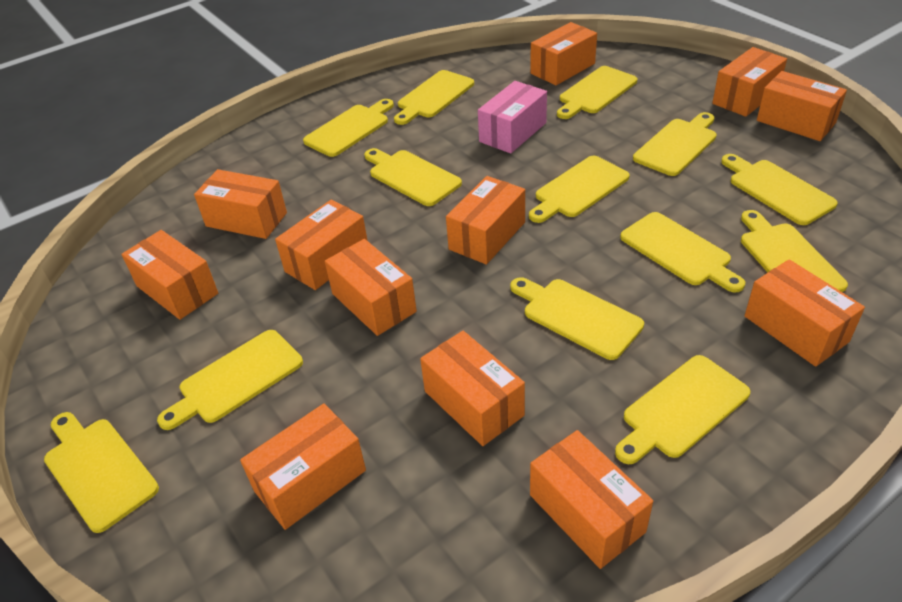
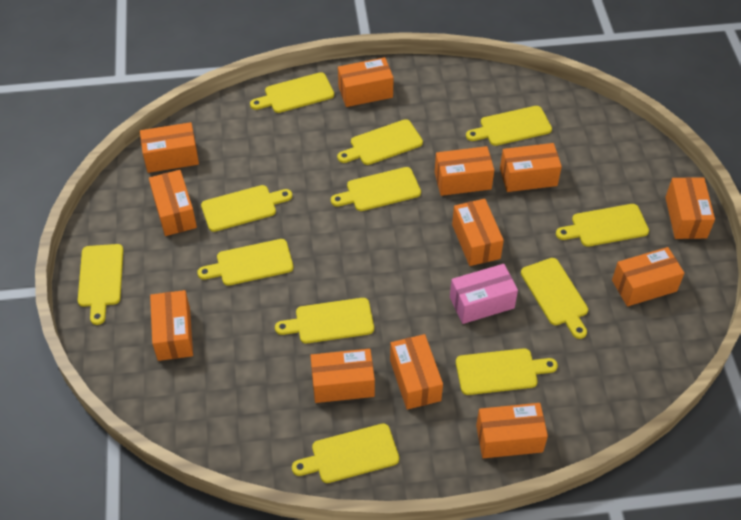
yellow cutting board: 13 -> 12

